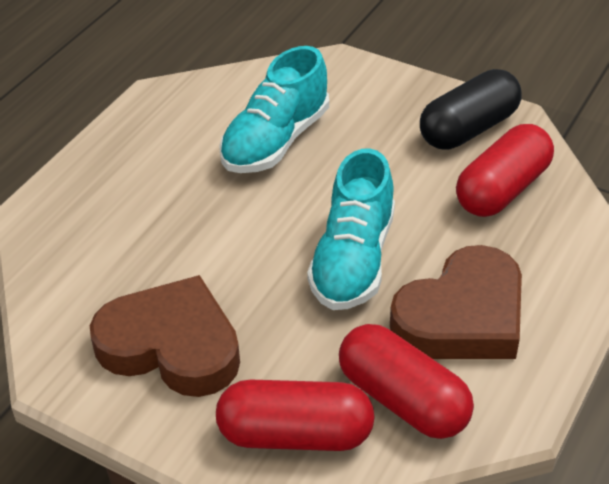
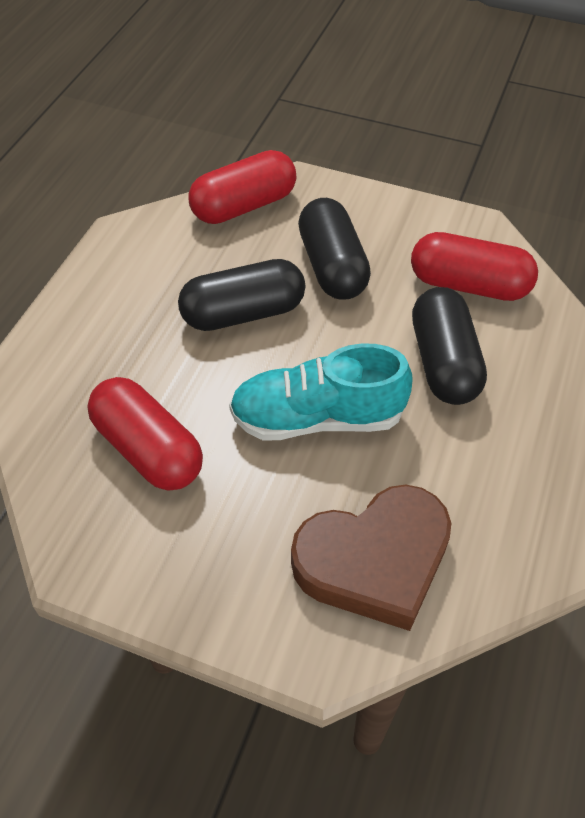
black capsule: 1 -> 3
brown heart: 2 -> 1
turquoise shoe: 2 -> 1

